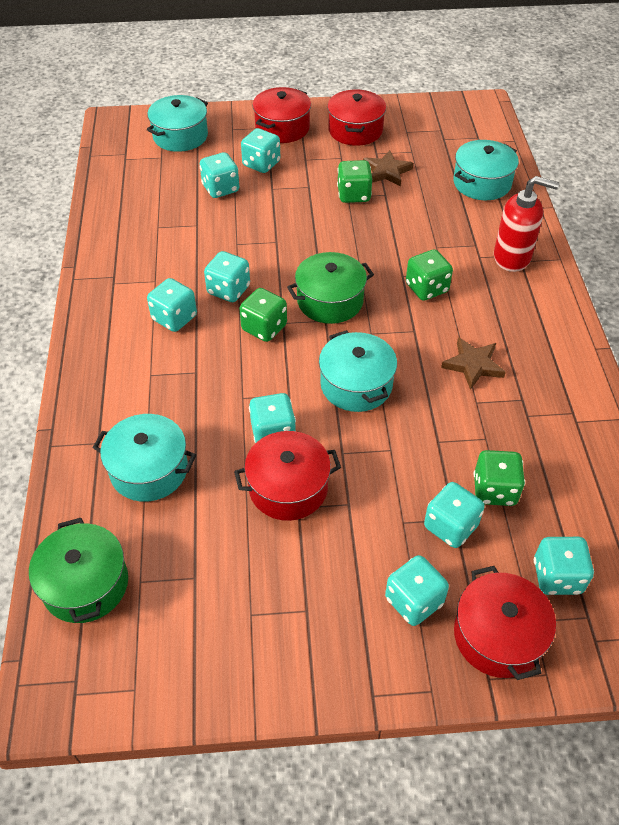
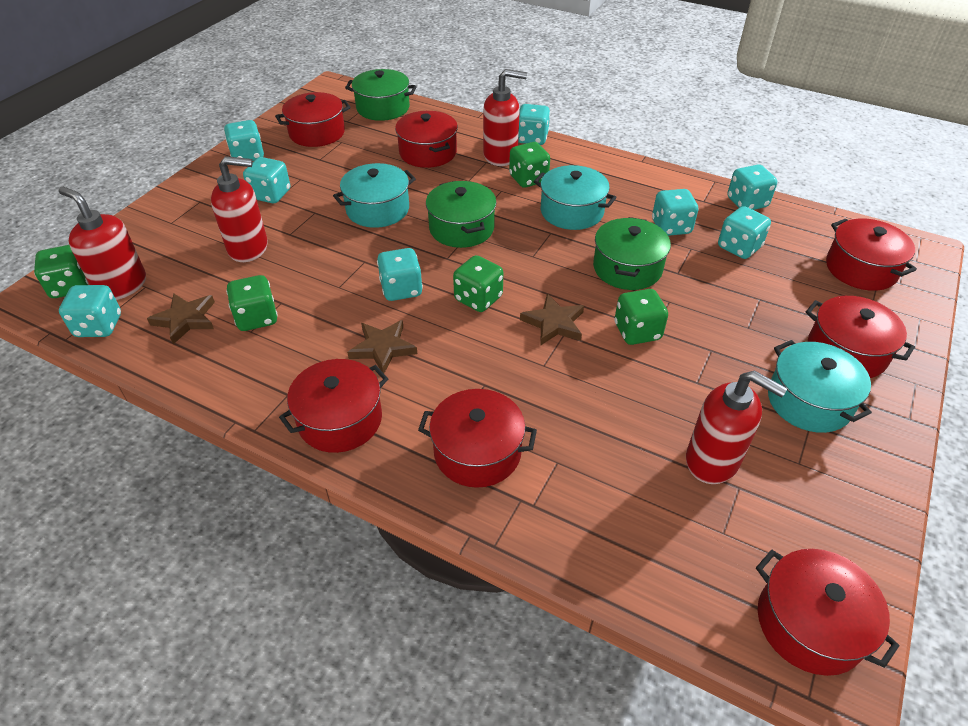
brown star: 2 -> 3
green dice: 4 -> 5
green pot: 2 -> 3
red pot: 4 -> 7
red soap dispenser: 1 -> 4
turquoise pot: 4 -> 3

